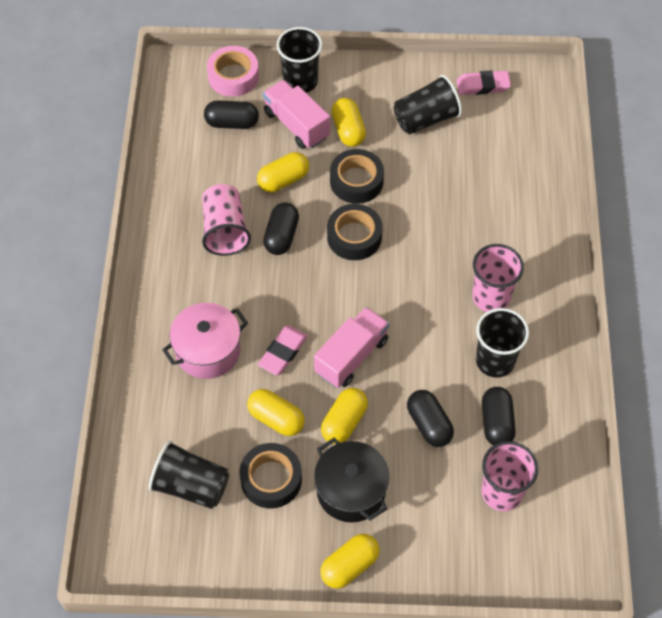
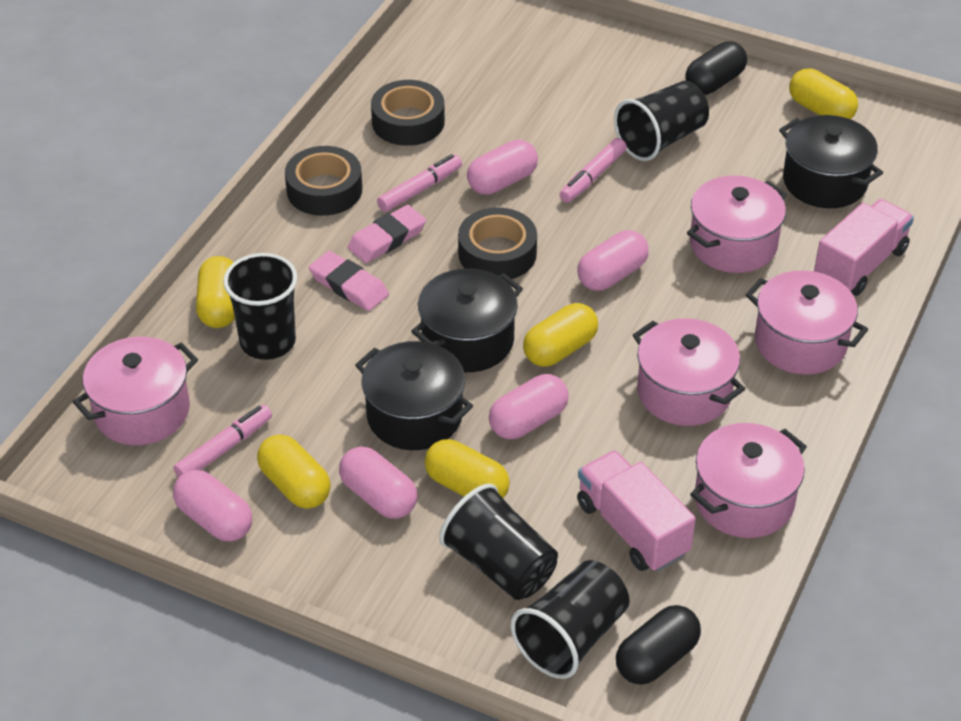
black capsule: 4 -> 2
black pot: 1 -> 3
pink capsule: 0 -> 5
pink cup: 3 -> 0
pink marker: 0 -> 3
pink pot: 1 -> 5
pink tape: 1 -> 0

